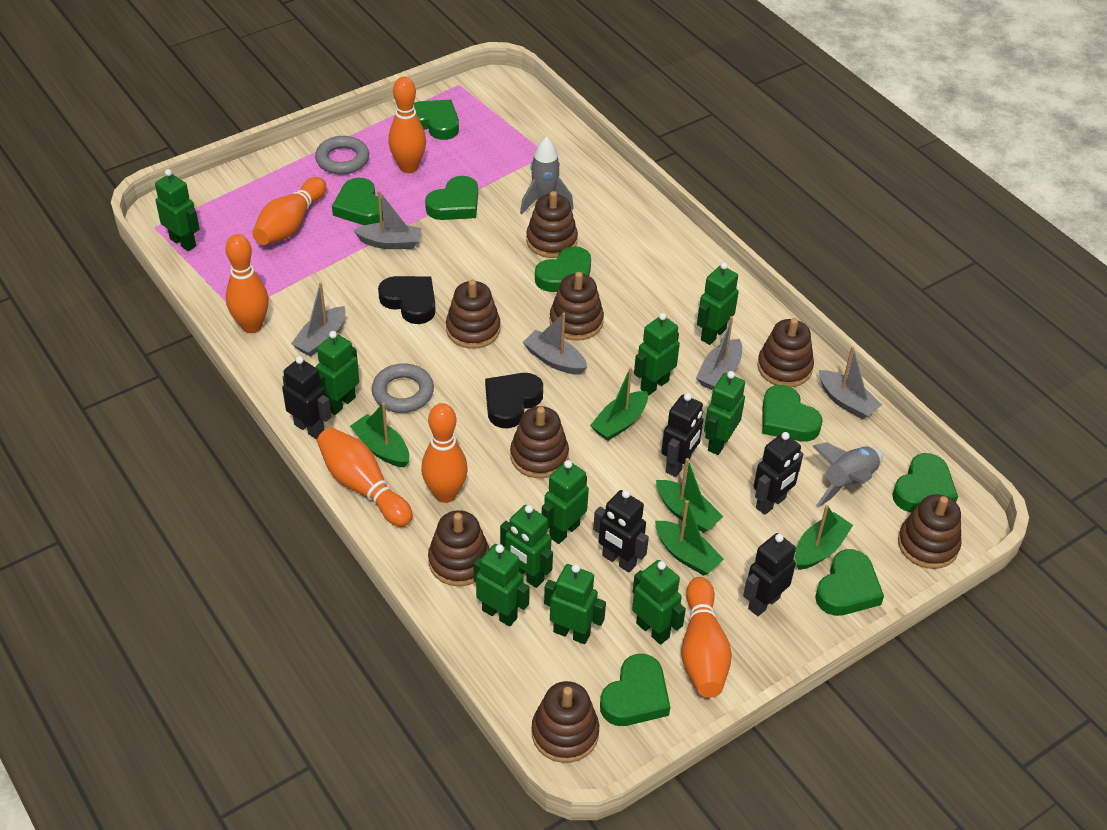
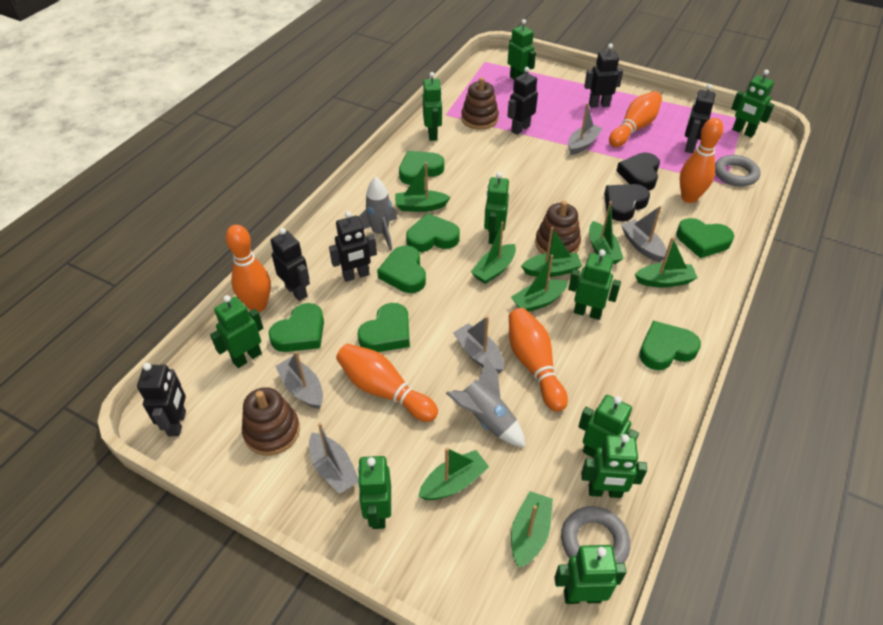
black robot: 5 -> 6
brown stacking toy: 8 -> 3
green boat: 5 -> 8
green heart: 8 -> 7
orange bowling pin: 6 -> 5

